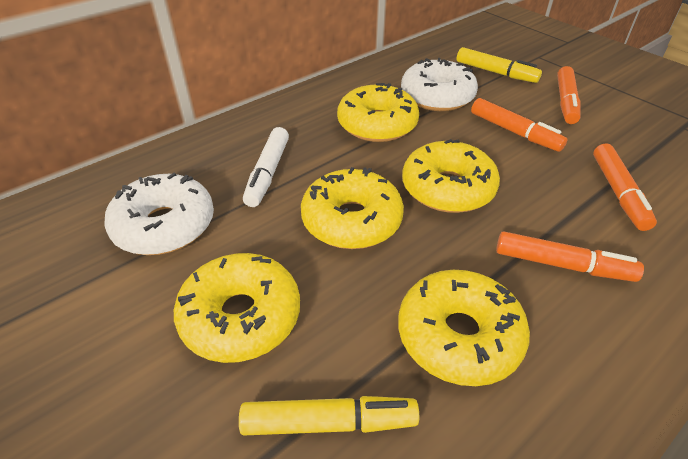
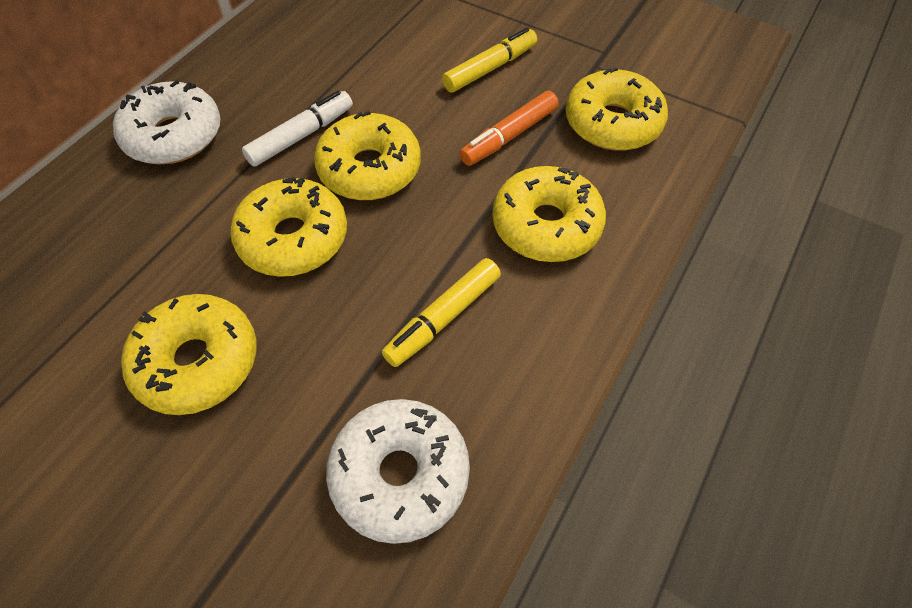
orange marker: 4 -> 1

